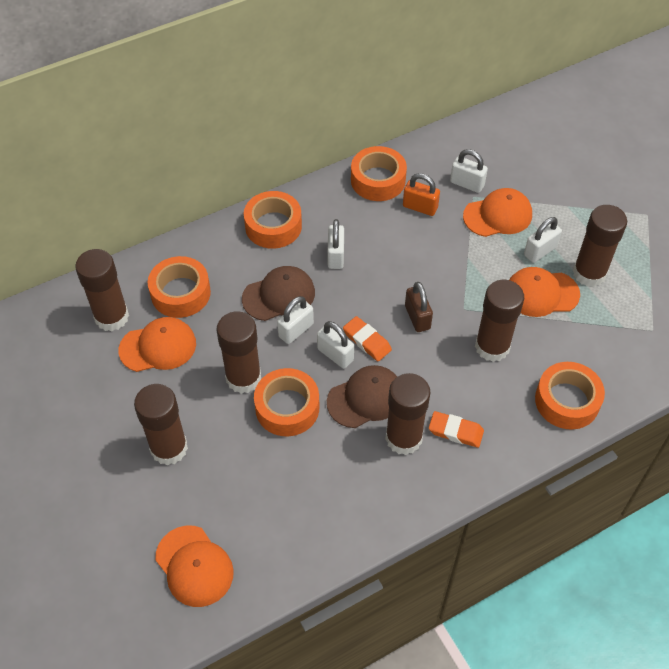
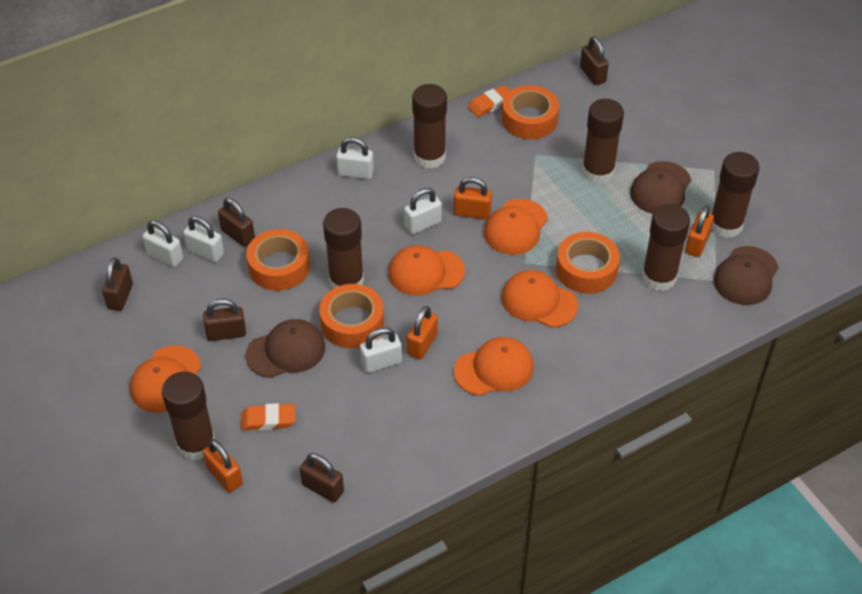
brown cap: 2 -> 3
brown padlock: 1 -> 5
orange cap: 4 -> 5
orange padlock: 1 -> 4
orange tape: 5 -> 4

